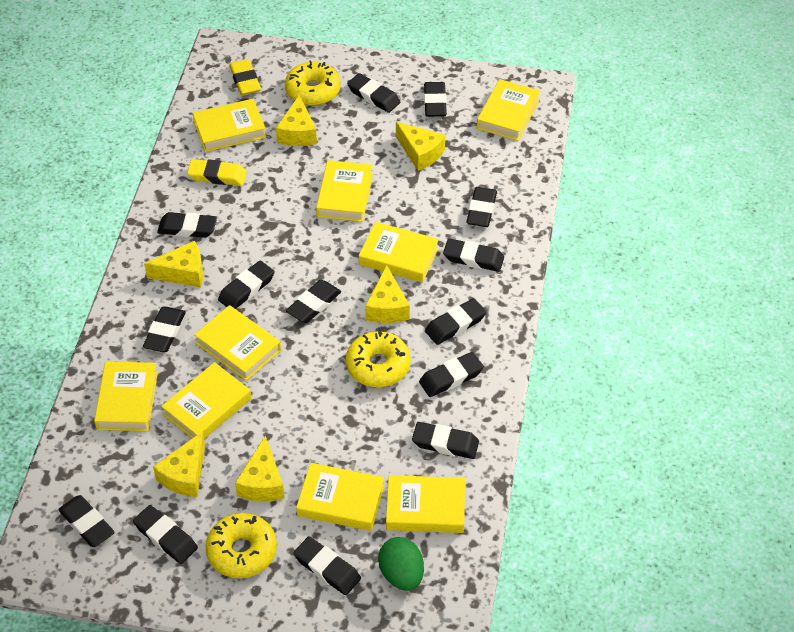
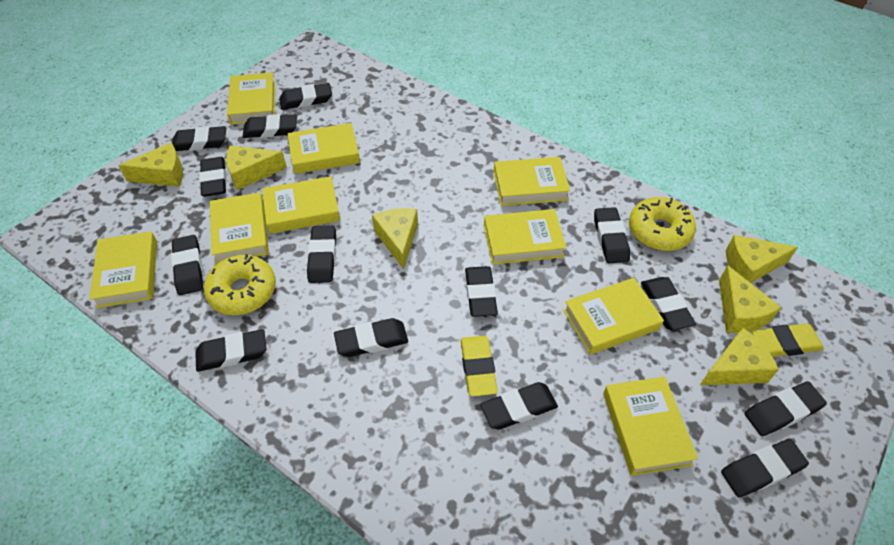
green egg: 1 -> 0
yellow donut: 3 -> 2

